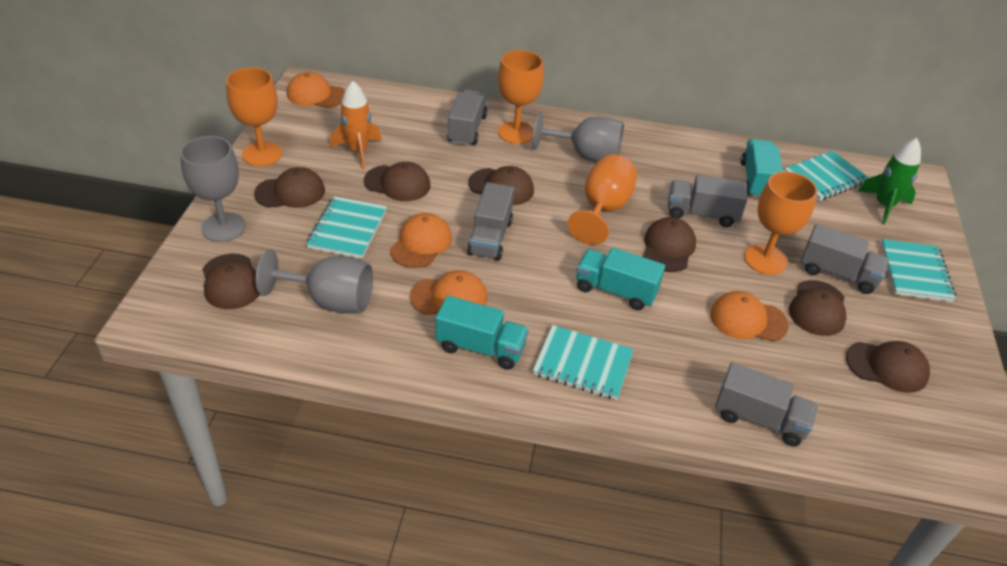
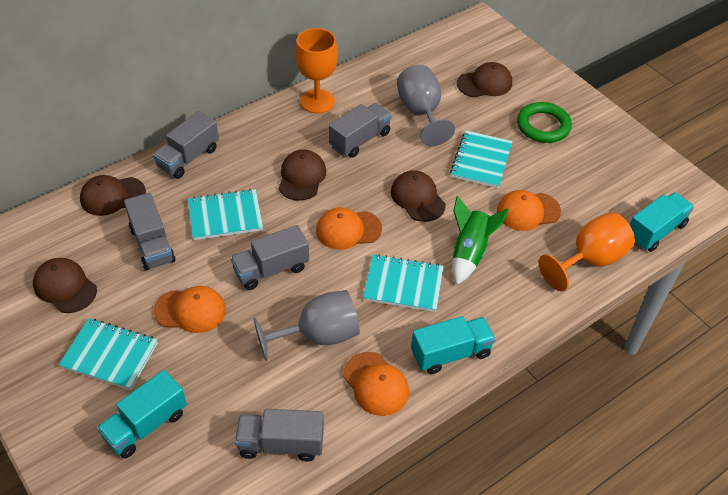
brown cap: 7 -> 5
green ring: 0 -> 1
grey goblet: 3 -> 2
orange goblet: 4 -> 2
orange rocket: 1 -> 0

